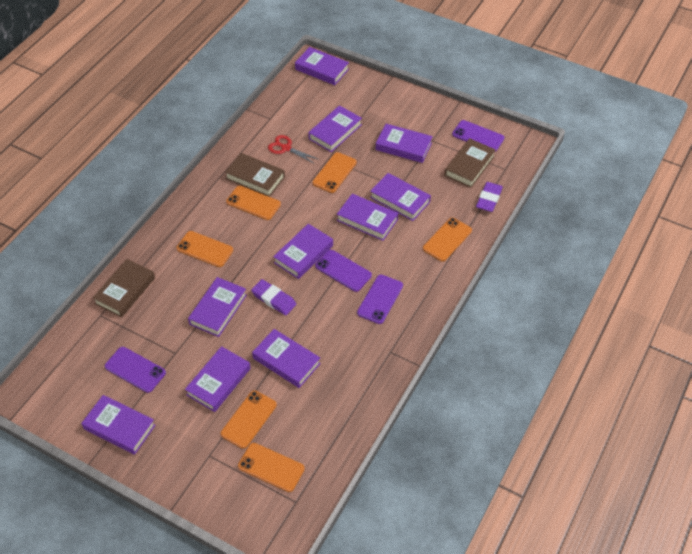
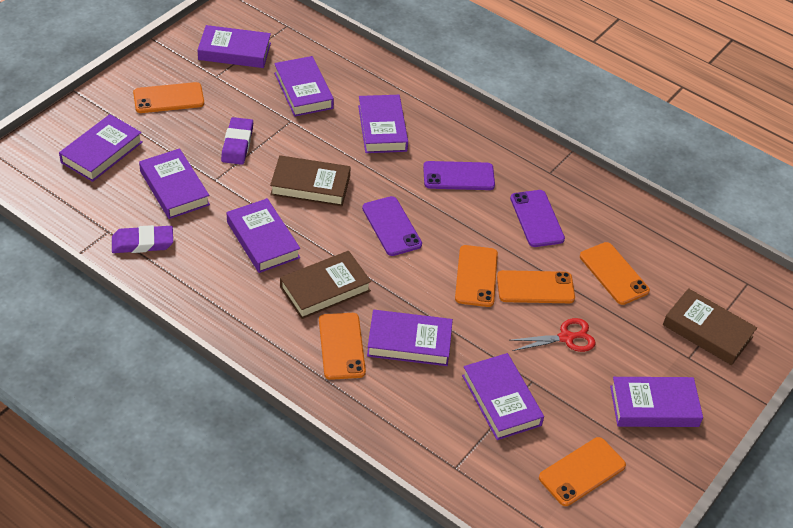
purple book: 10 -> 9
purple phone: 4 -> 3

